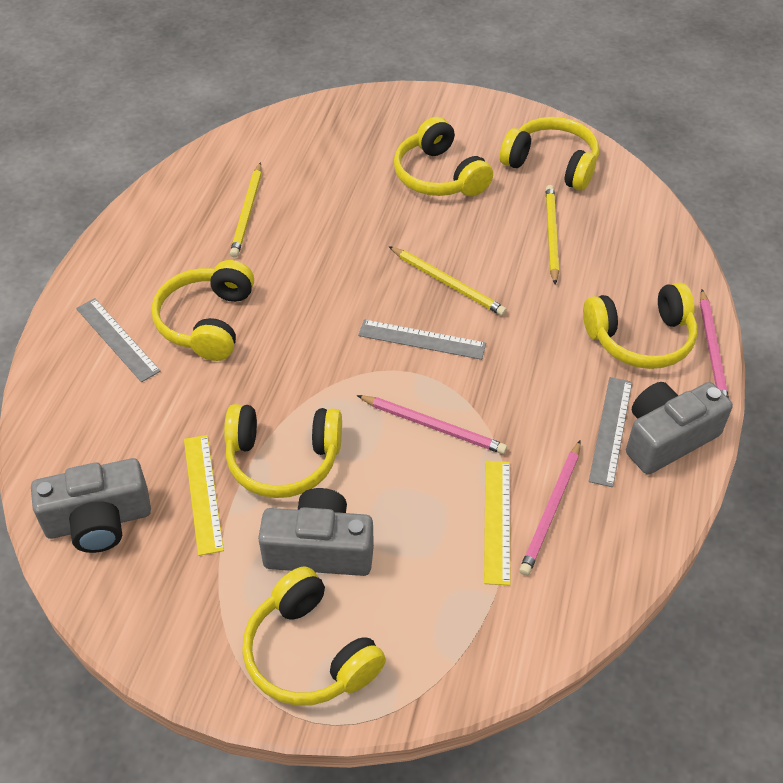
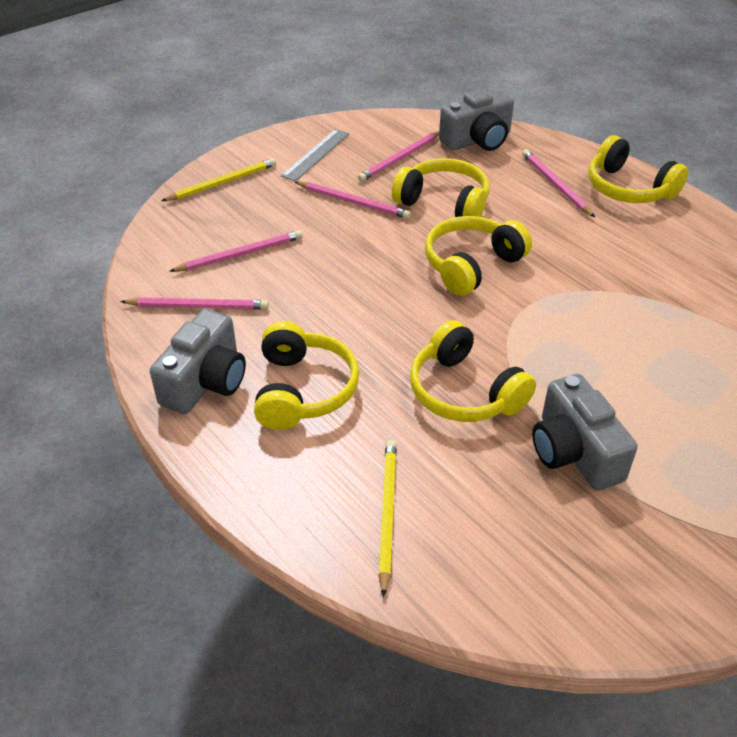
grey ruler: 3 -> 1
pink pencil: 3 -> 5
yellow headphones: 6 -> 5
yellow pencil: 3 -> 2
yellow ruler: 2 -> 0

